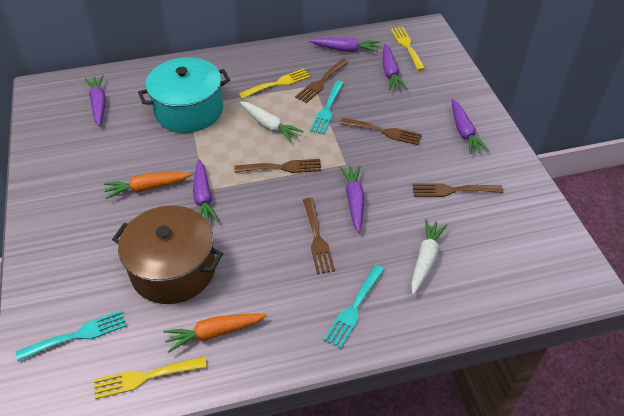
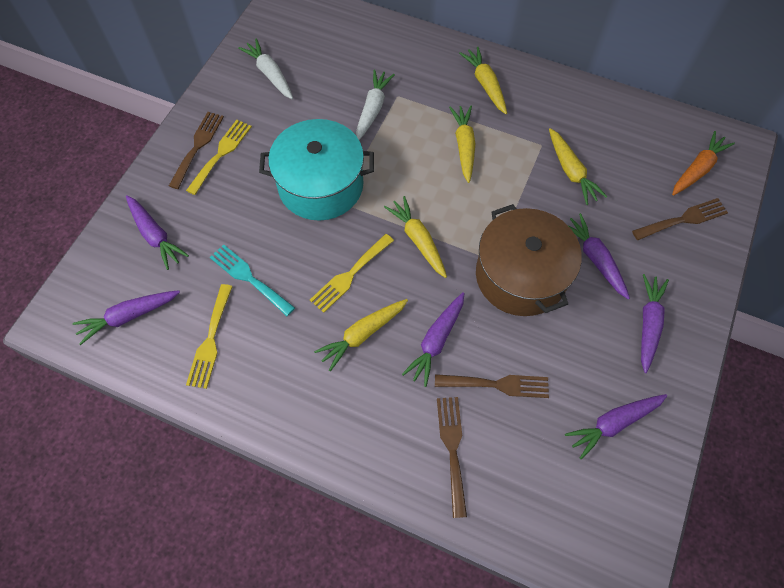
brown fork: 5 -> 4
orange carrot: 2 -> 1
turquoise fork: 3 -> 1
yellow carrot: 0 -> 5

